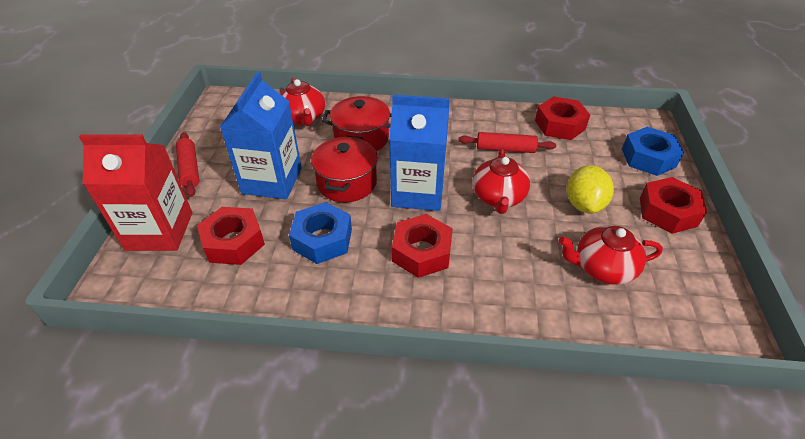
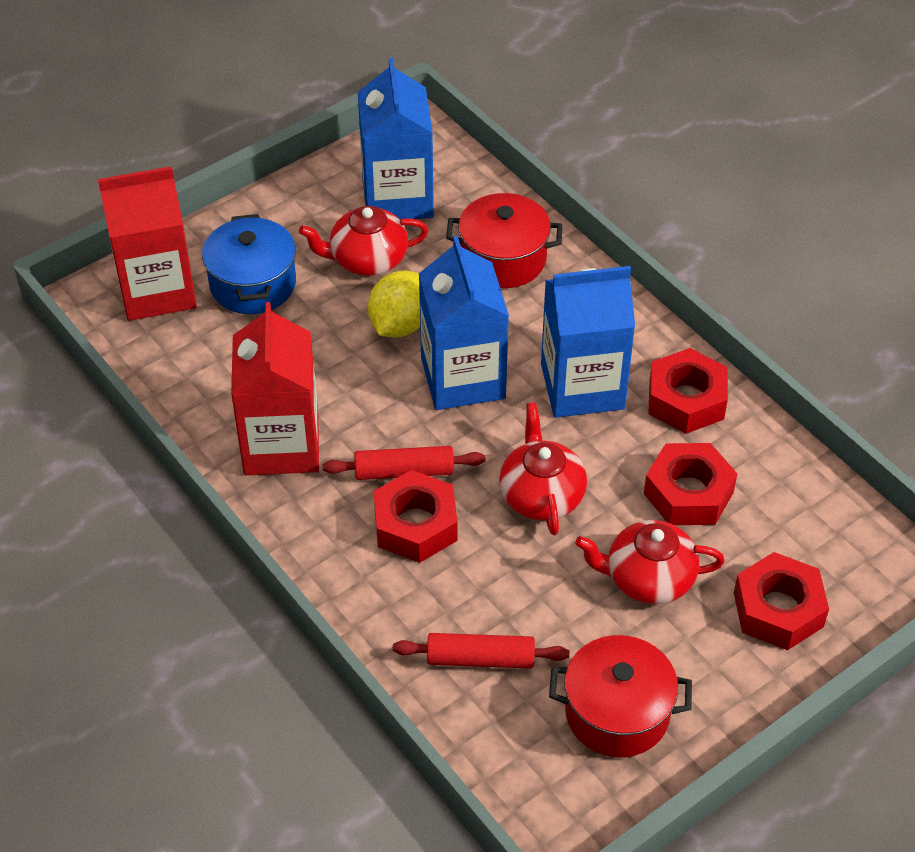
blue carton: 2 -> 3
blue nut: 2 -> 0
blue pot: 0 -> 1
red carton: 1 -> 2

